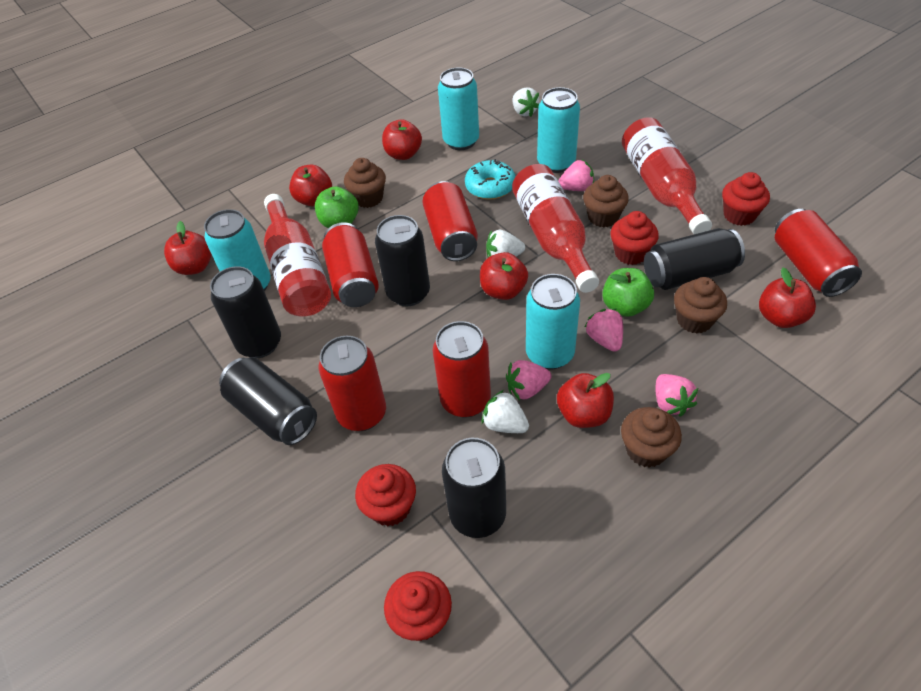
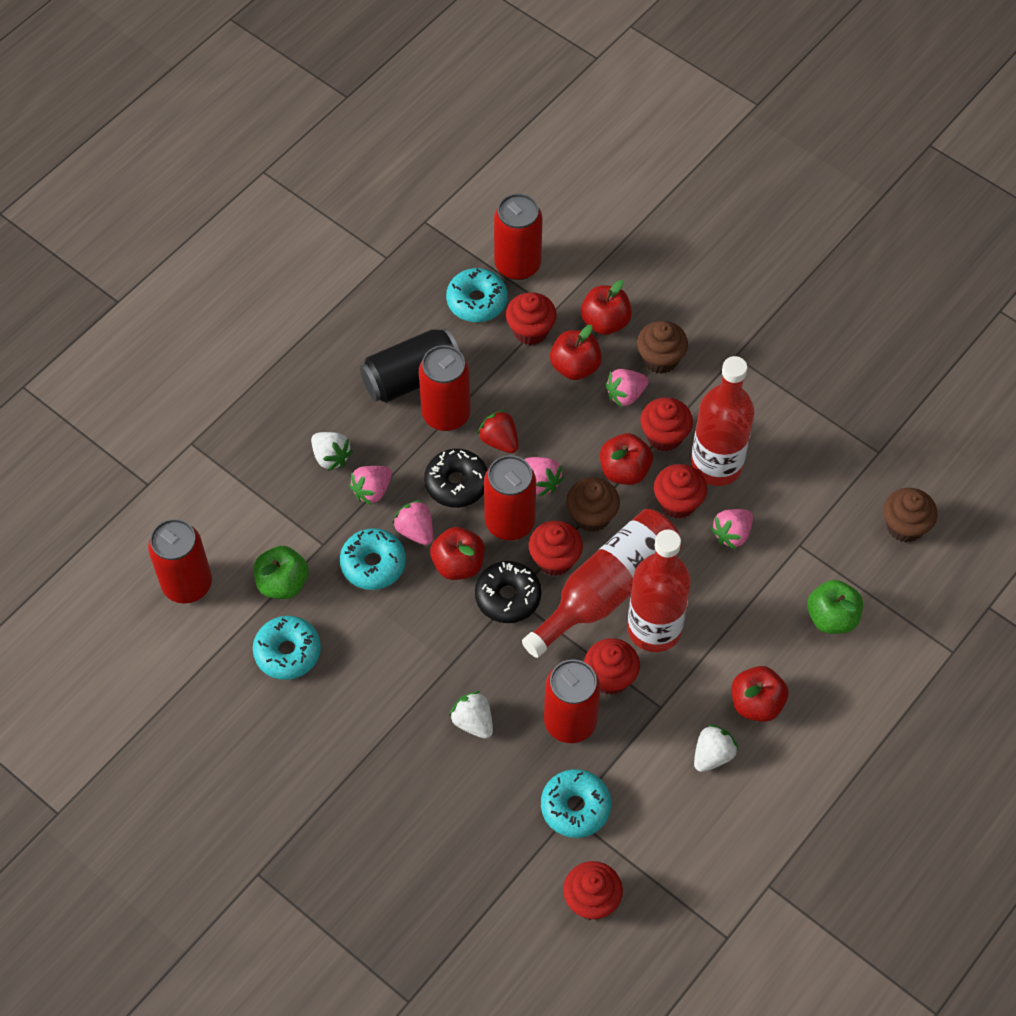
black can: 5 -> 1
black donut: 0 -> 2
brown cupcake: 4 -> 3
pink strawberry: 4 -> 5
red apple: 6 -> 5
red cupcake: 4 -> 6
red strawberry: 0 -> 1
turquoise can: 4 -> 0
turquoise donut: 1 -> 4

